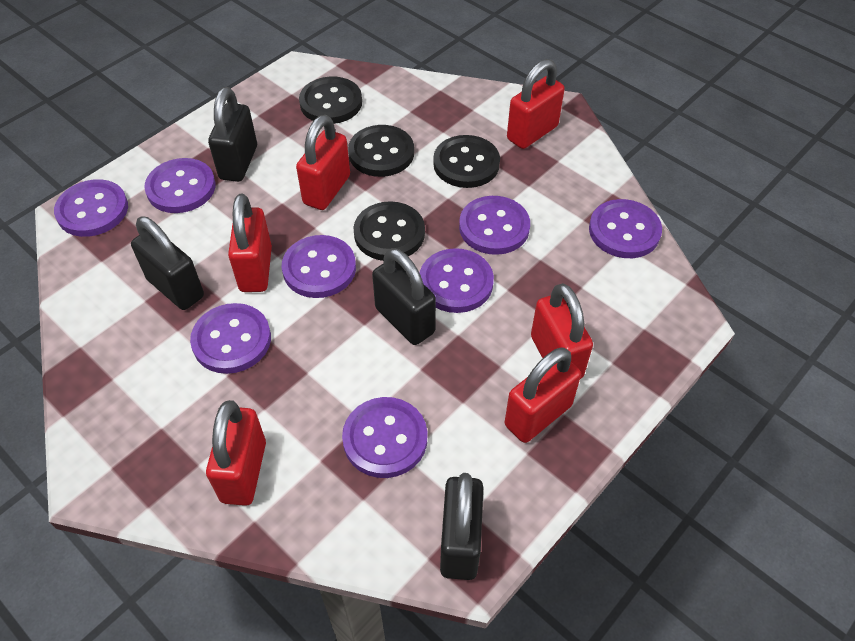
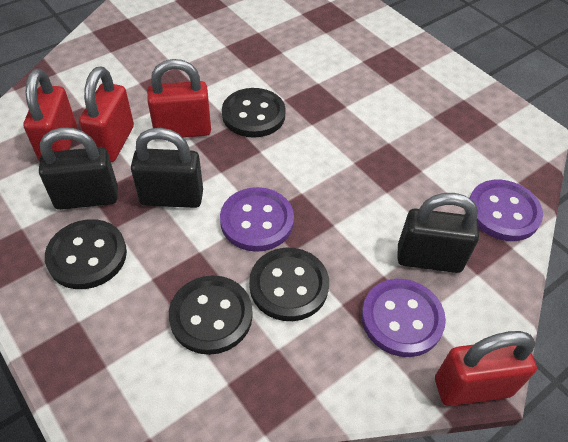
black padlock: 4 -> 3
purple button: 8 -> 3
red padlock: 6 -> 4

